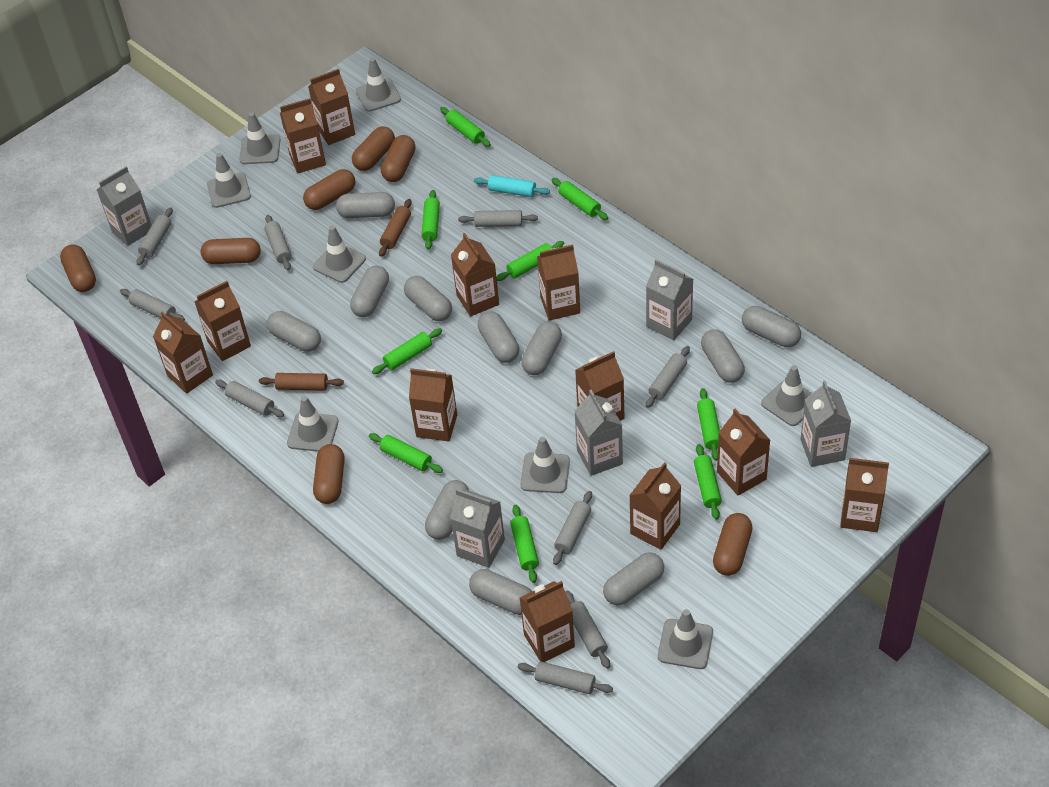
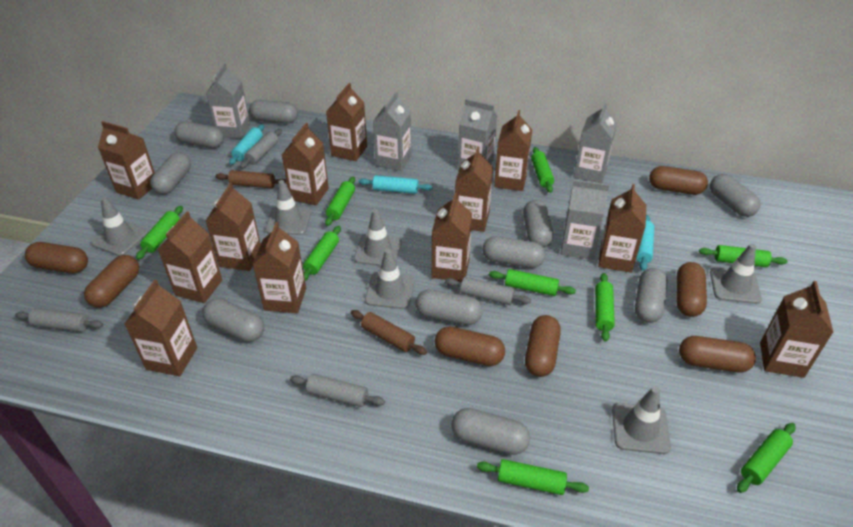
grey capsule: 11 -> 10
grey rolling pin: 9 -> 4
grey traffic cone: 8 -> 6
turquoise rolling pin: 1 -> 3

